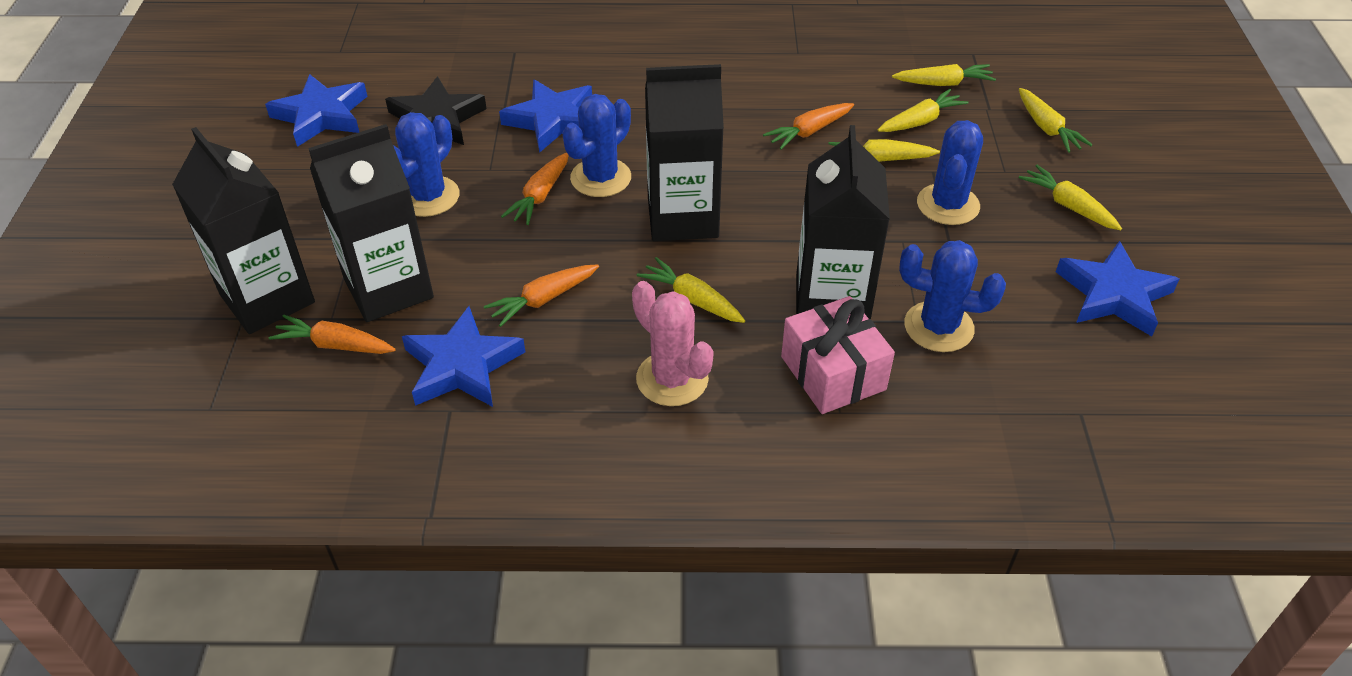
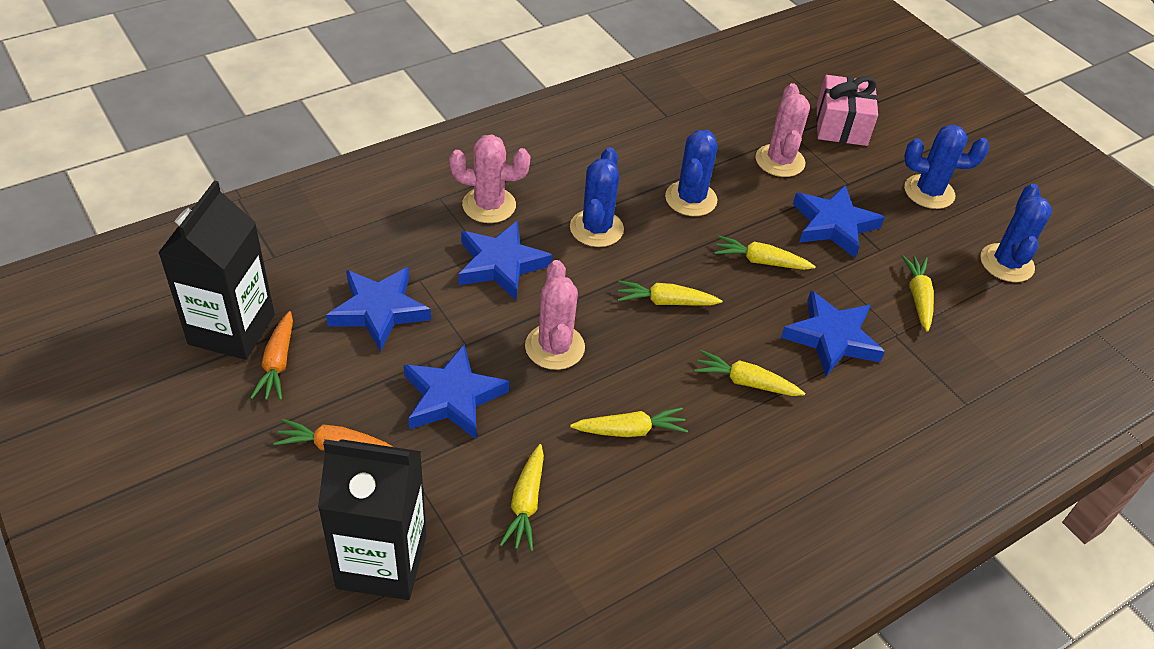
black carton: 4 -> 2
black star: 1 -> 0
blue star: 4 -> 5
orange carrot: 4 -> 2
pink cactus: 1 -> 3

